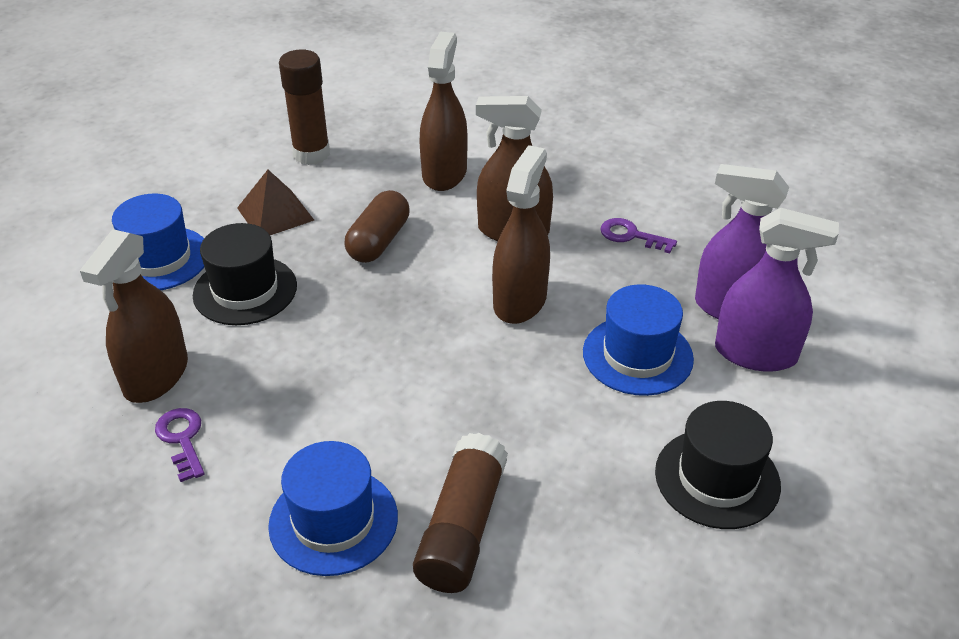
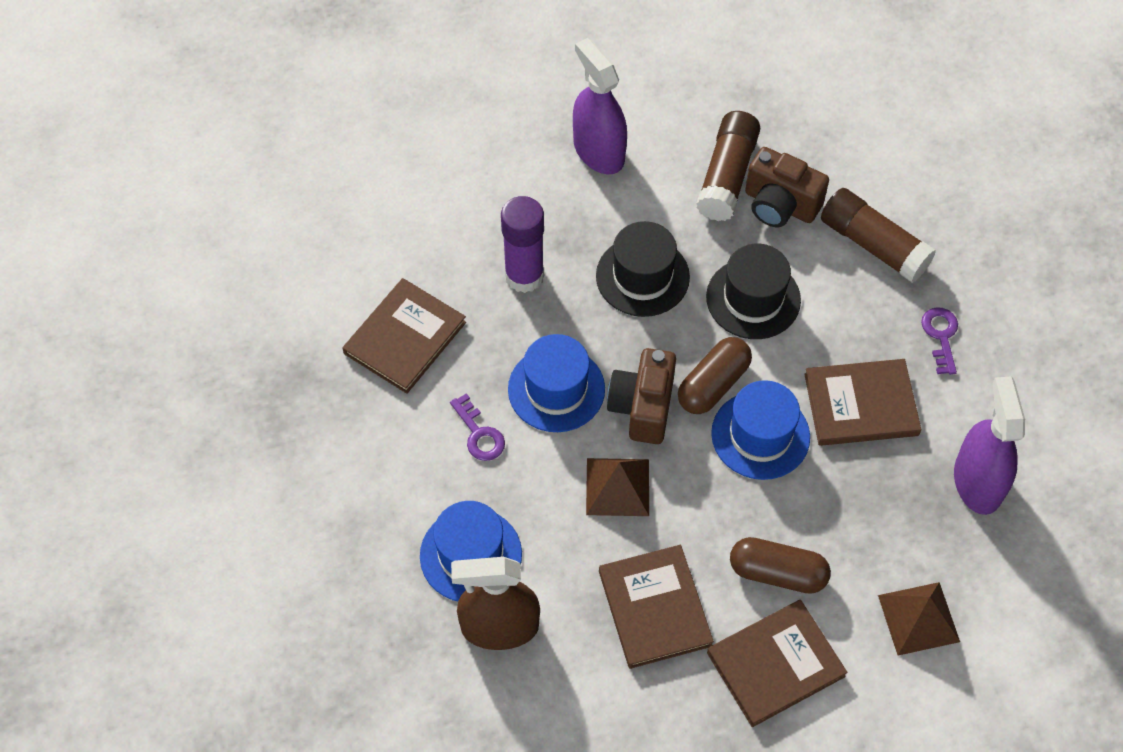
brown book: 0 -> 4
brown camera: 0 -> 2
brown capsule: 1 -> 2
brown pyramid: 1 -> 2
brown spray bottle: 4 -> 1
purple glue stick: 0 -> 1

